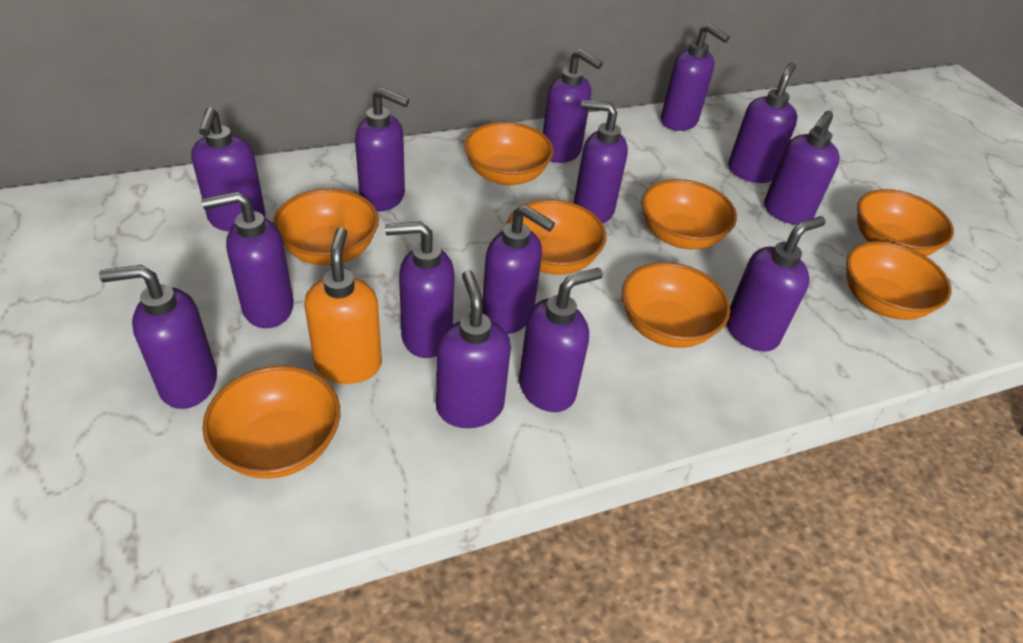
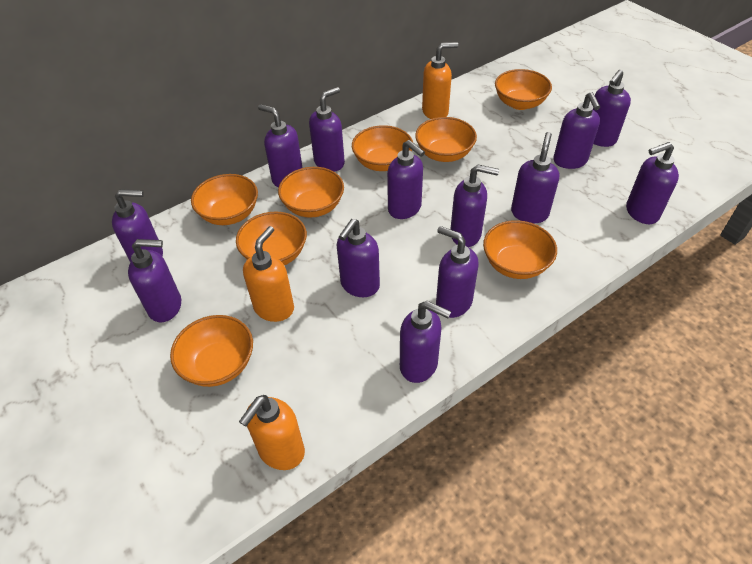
orange soap dispenser: 1 -> 3
purple soap dispenser: 14 -> 13

